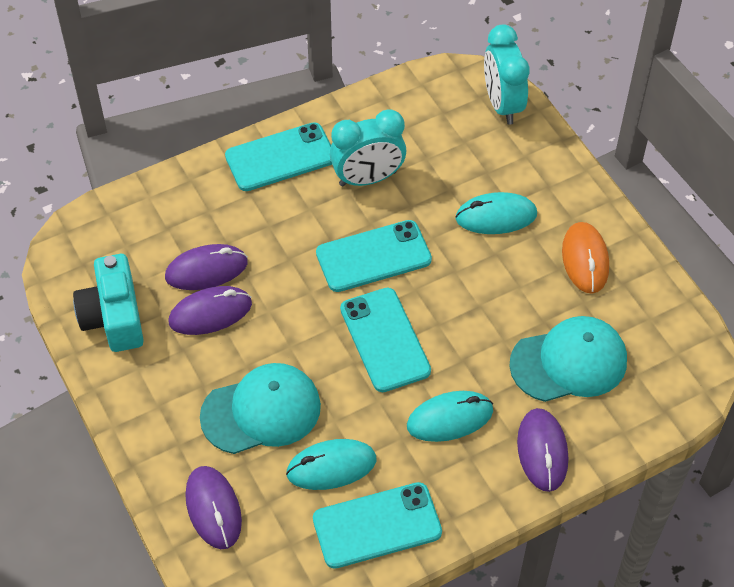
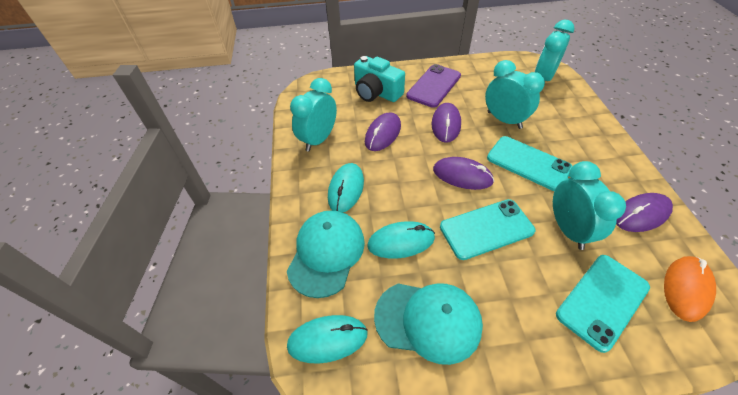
purple phone: 0 -> 1
turquoise clock: 2 -> 4
turquoise phone: 4 -> 3

